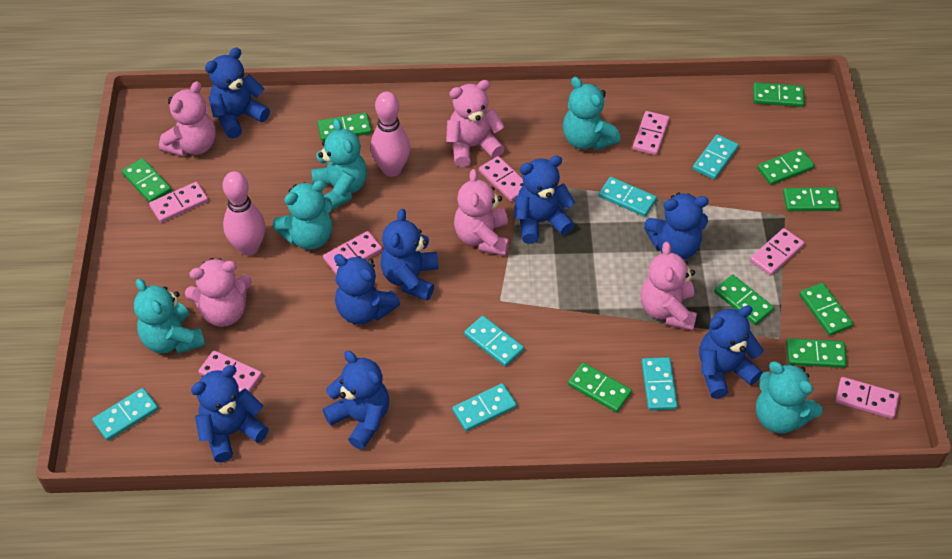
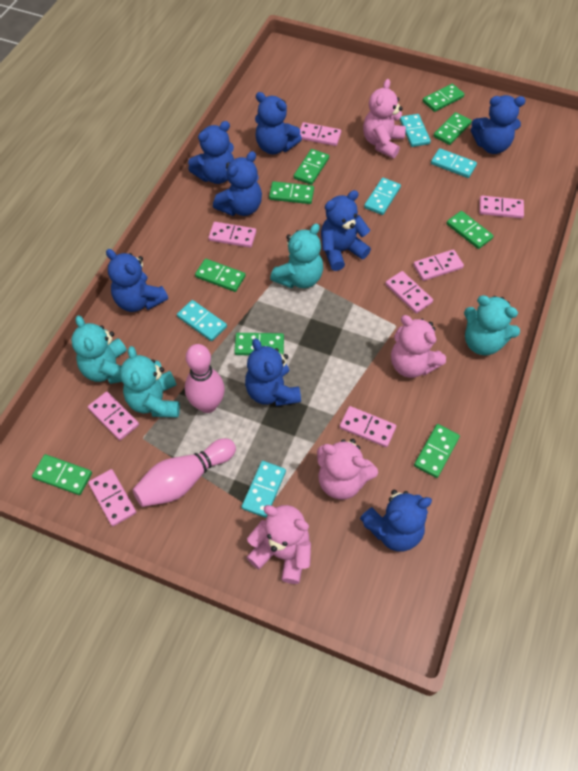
pink domino: 7 -> 8
pink teddy bear: 5 -> 4
turquoise domino: 6 -> 5
turquoise teddy bear: 5 -> 4

